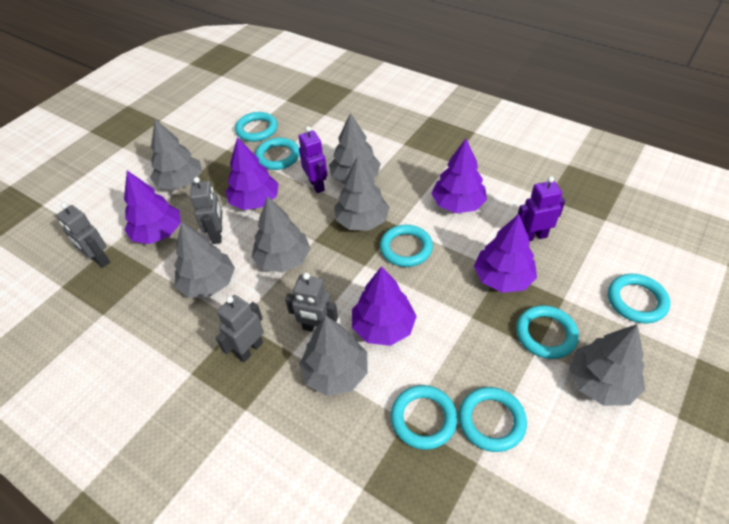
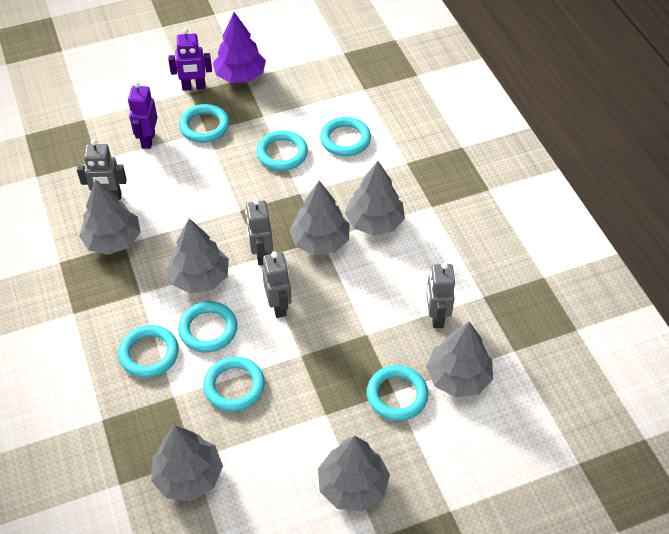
purple tree: 5 -> 1

